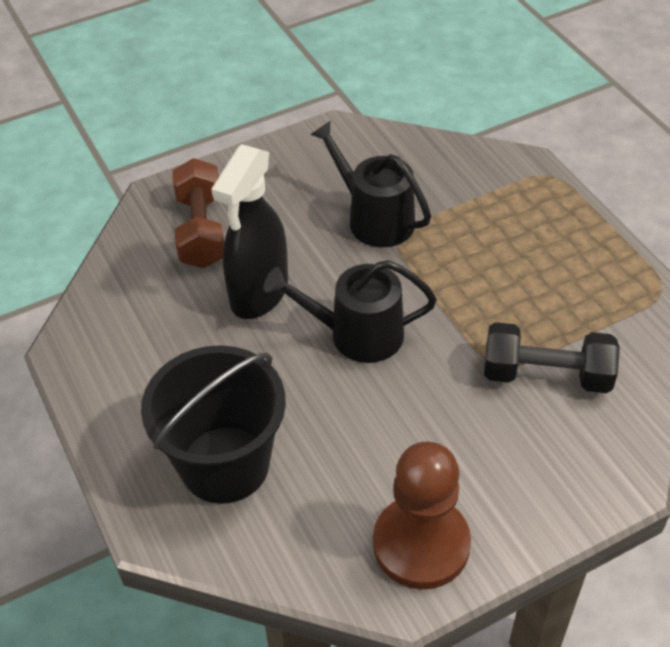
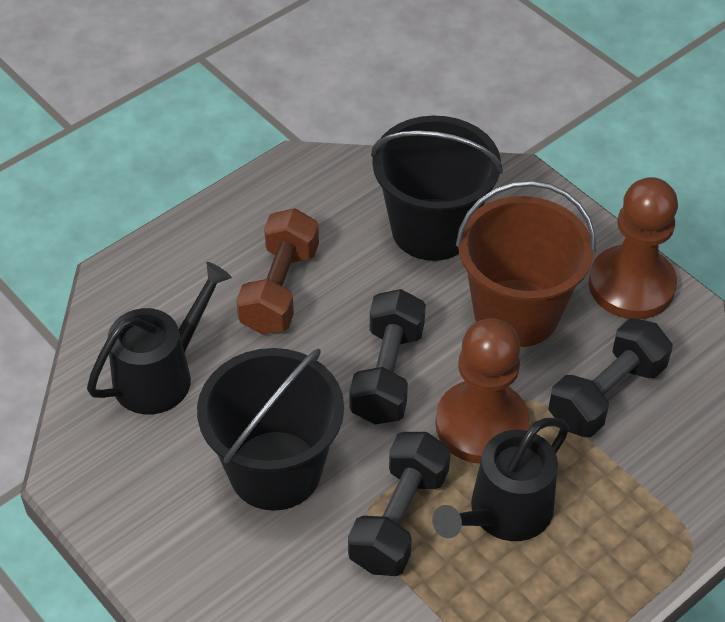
black bucket: 1 -> 2
black dumbbell: 1 -> 3
black spray bottle: 1 -> 0
brown bucket: 0 -> 1
brown pawn: 1 -> 2

